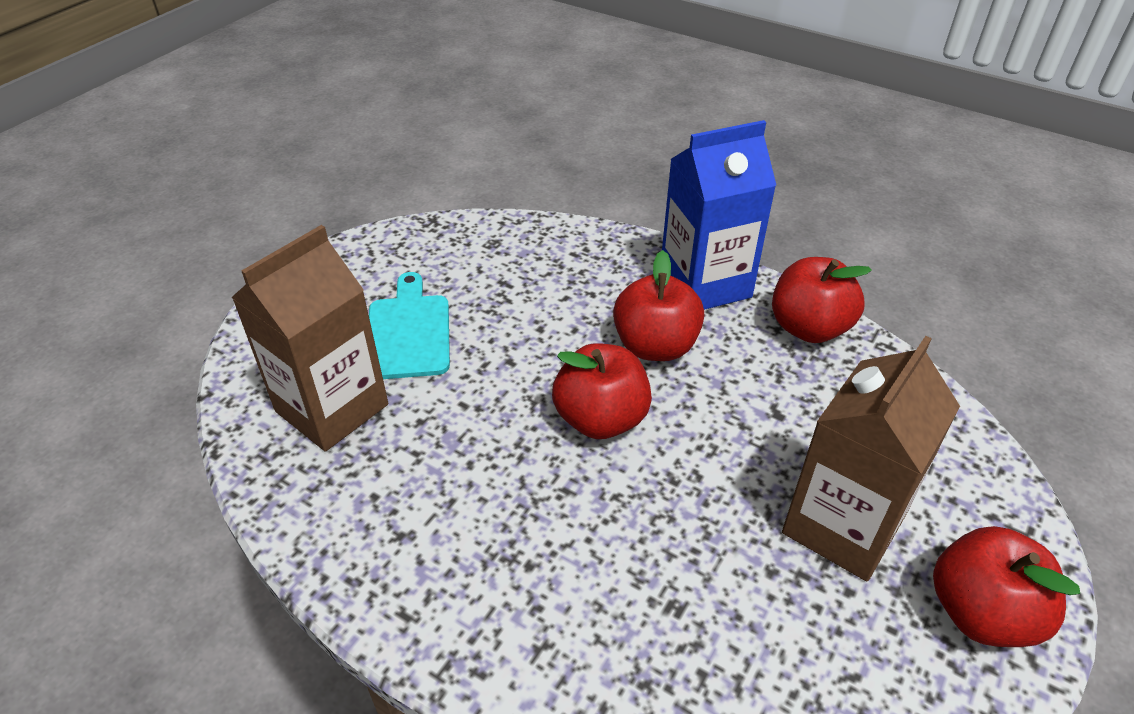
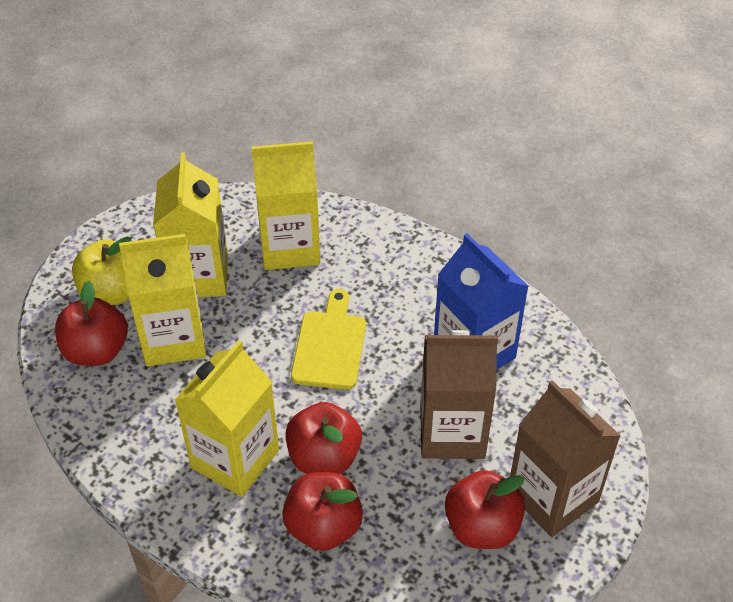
turquoise cutting board: 1 -> 0
yellow apple: 0 -> 1
yellow carton: 0 -> 4
yellow cutting board: 0 -> 1

